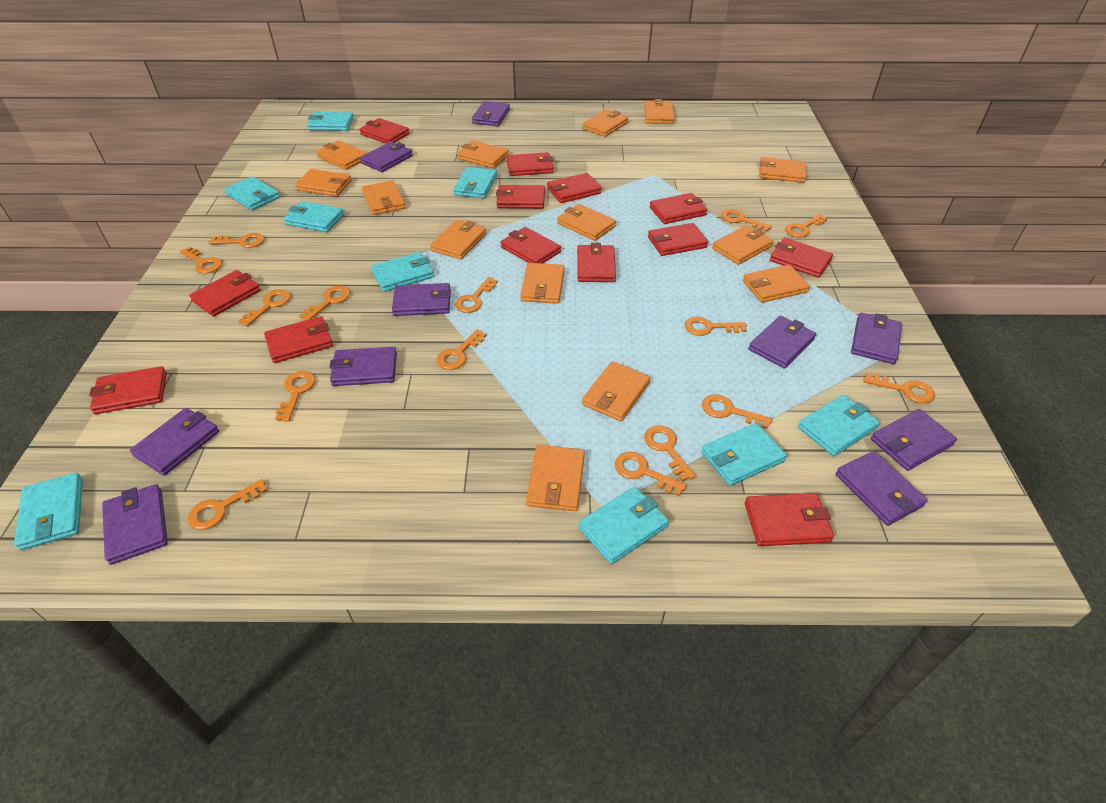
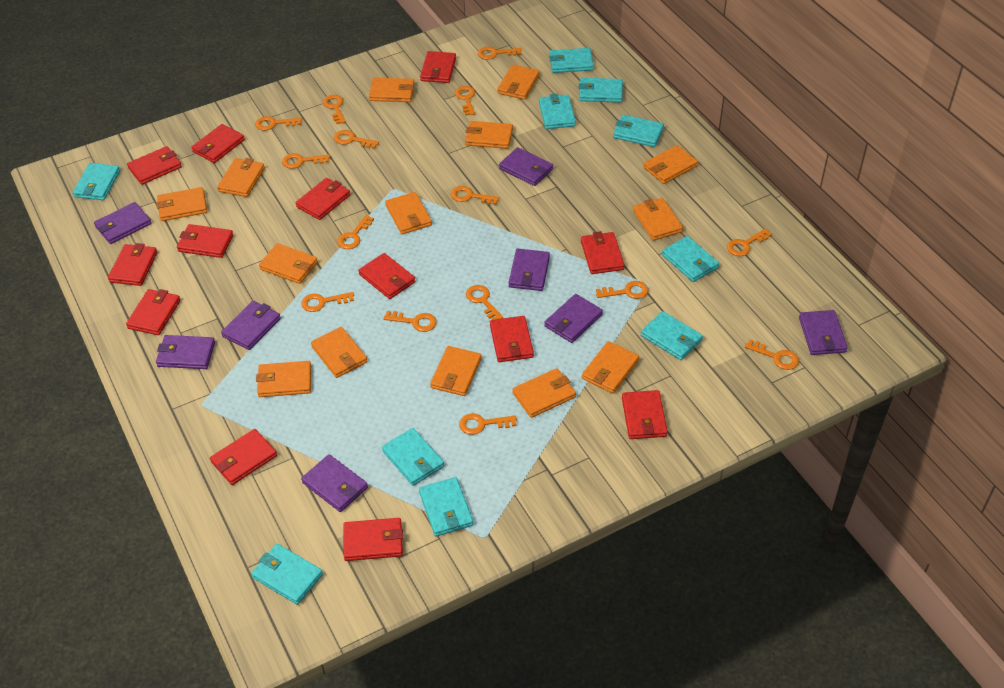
purple wallet: 10 -> 8
turquoise wallet: 9 -> 10

